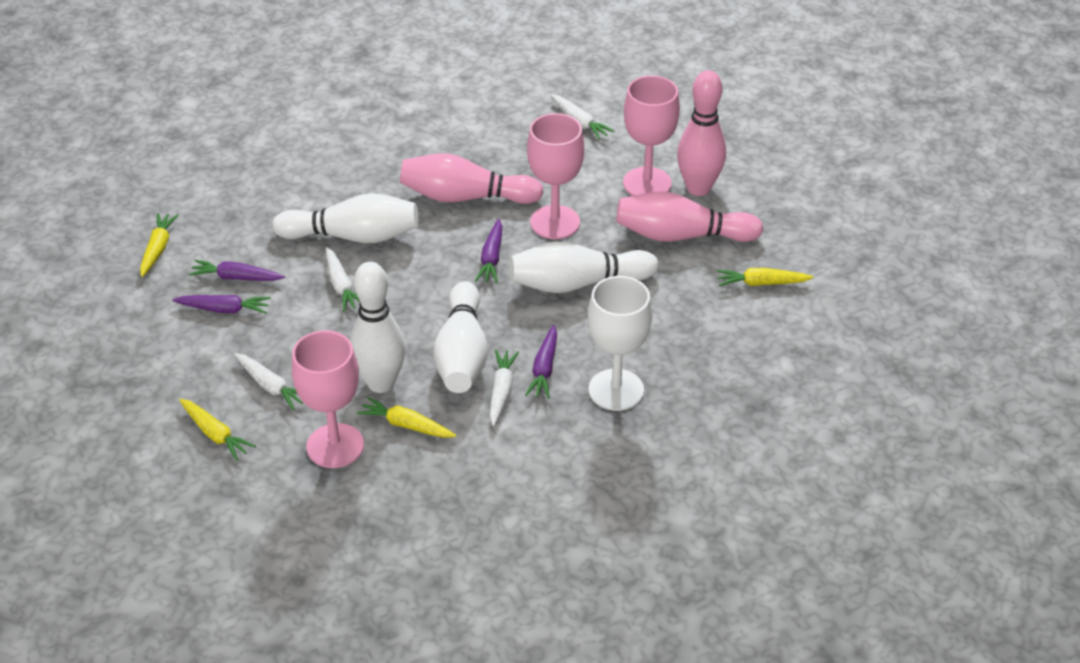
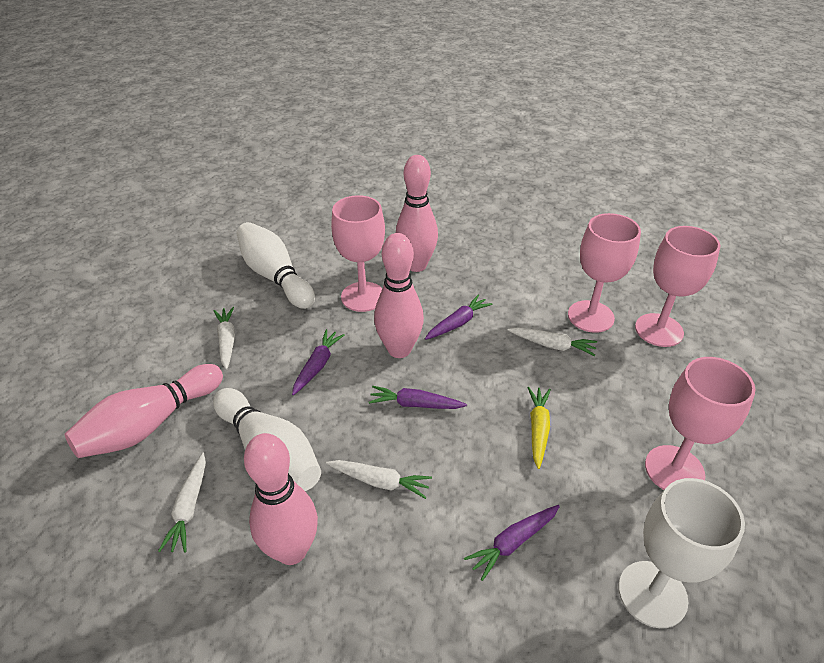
pink bowling pin: 3 -> 4
pink goblet: 3 -> 4
white bowling pin: 4 -> 2
yellow carrot: 4 -> 1

